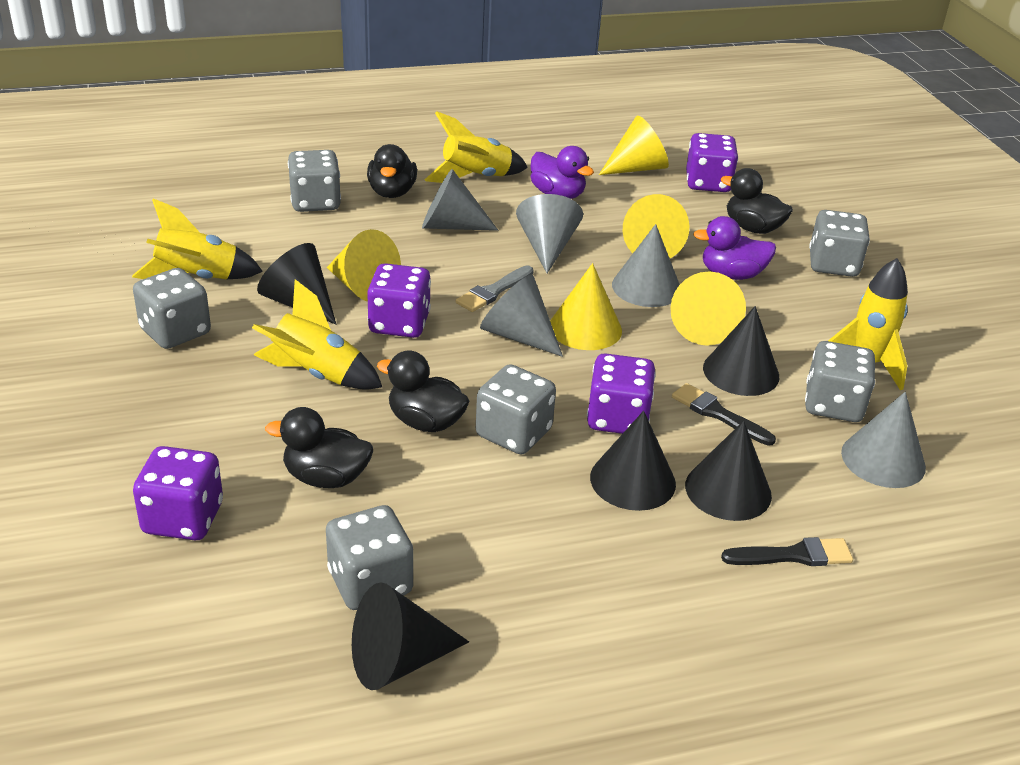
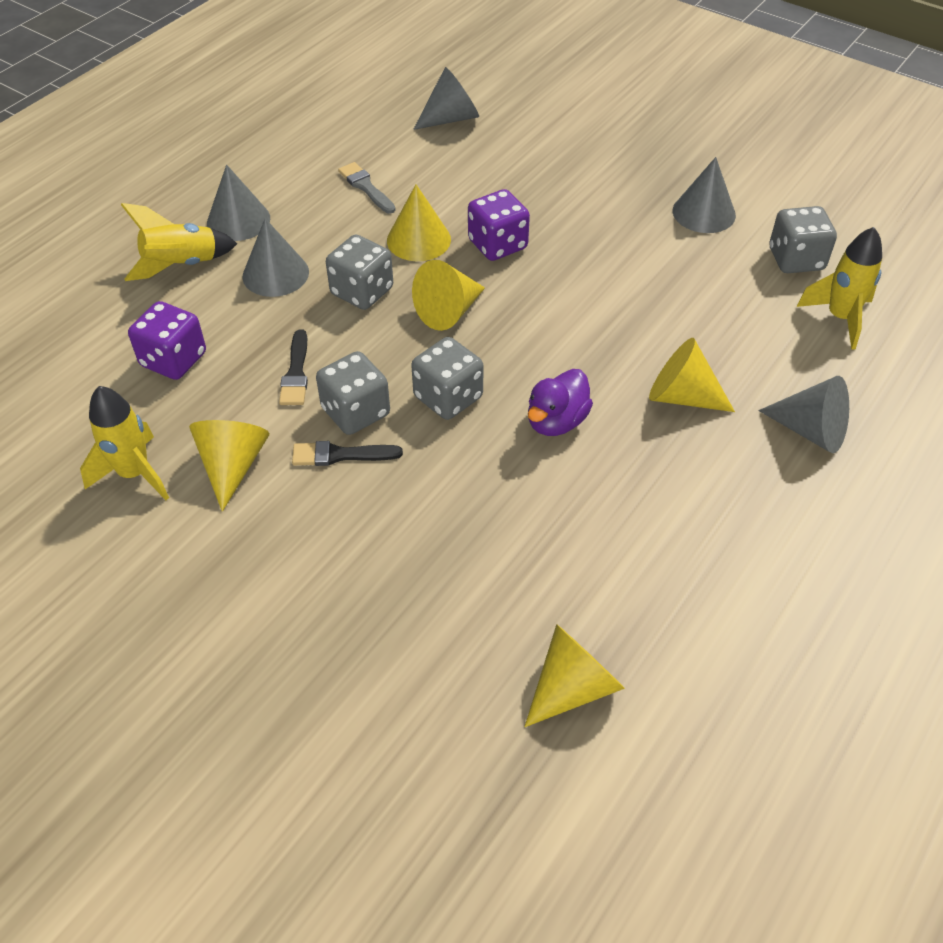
black cone: 5 -> 0
black duck: 4 -> 0
grey dice: 6 -> 4
purple dice: 4 -> 2
purple duck: 2 -> 1
yellow rocket: 4 -> 3

